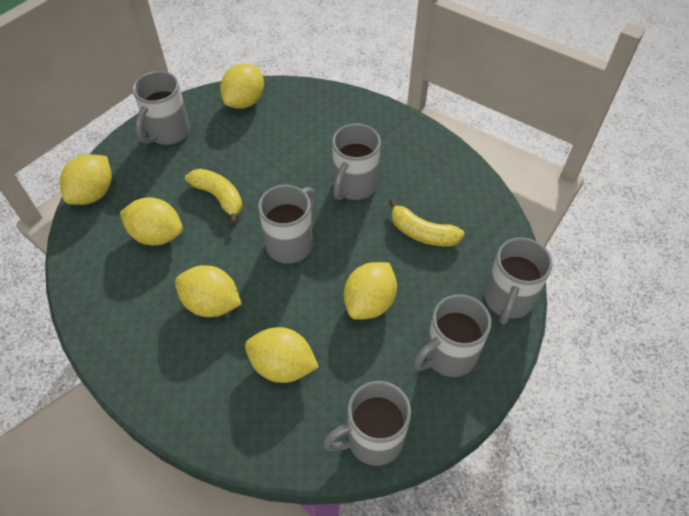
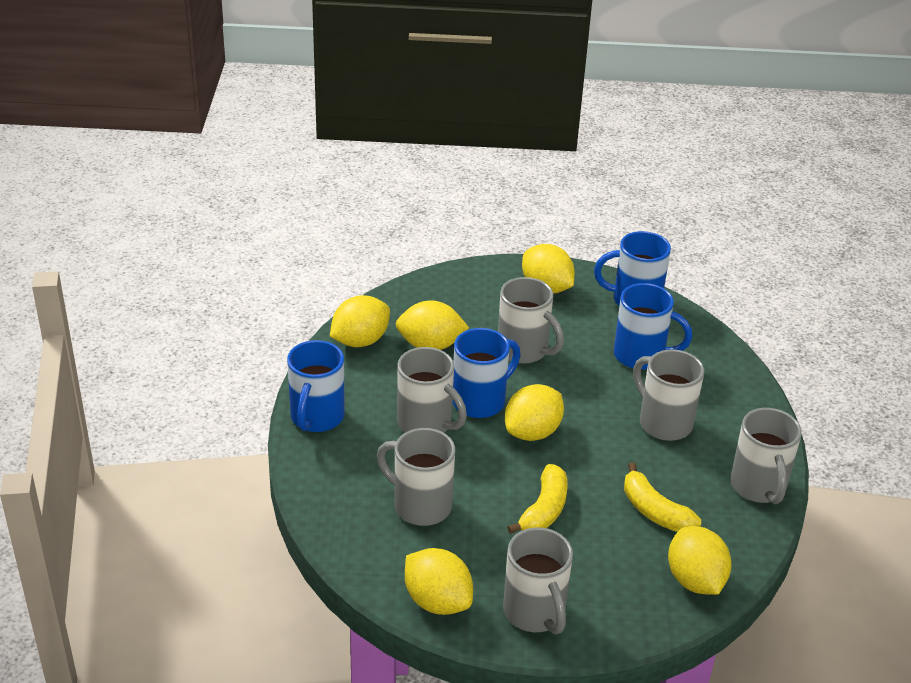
blue mug: 0 -> 4

